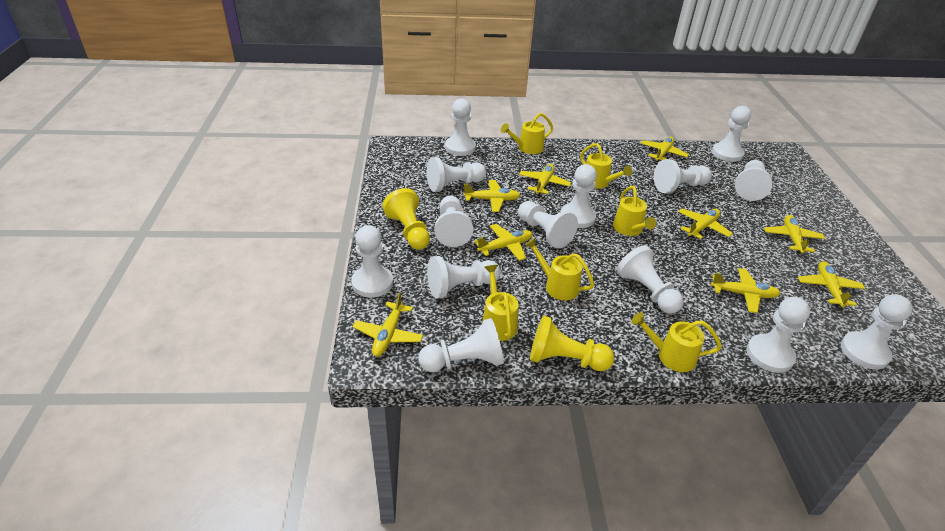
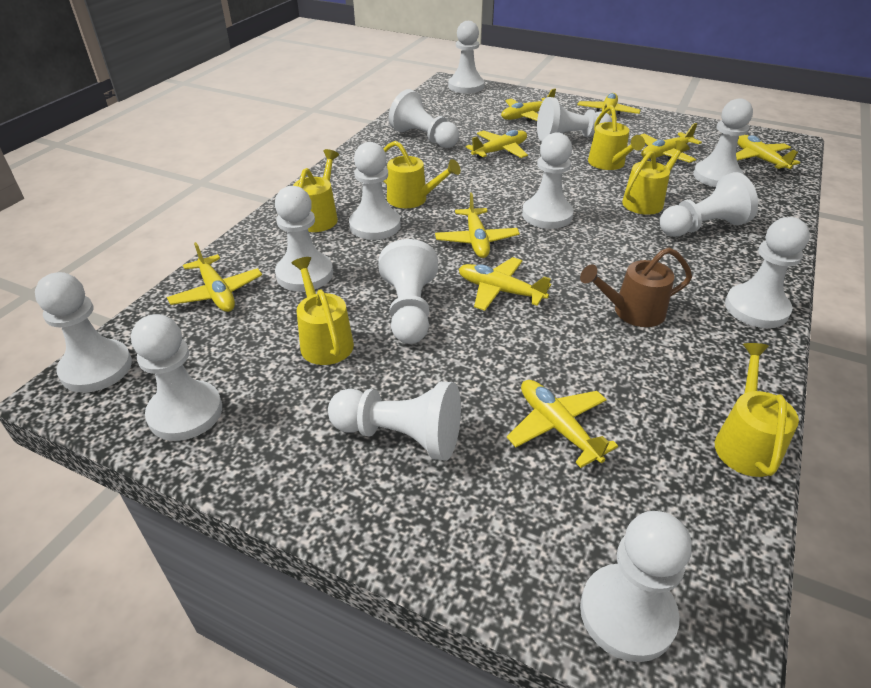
brown watering can: 0 -> 1
yellow pawn: 2 -> 0

